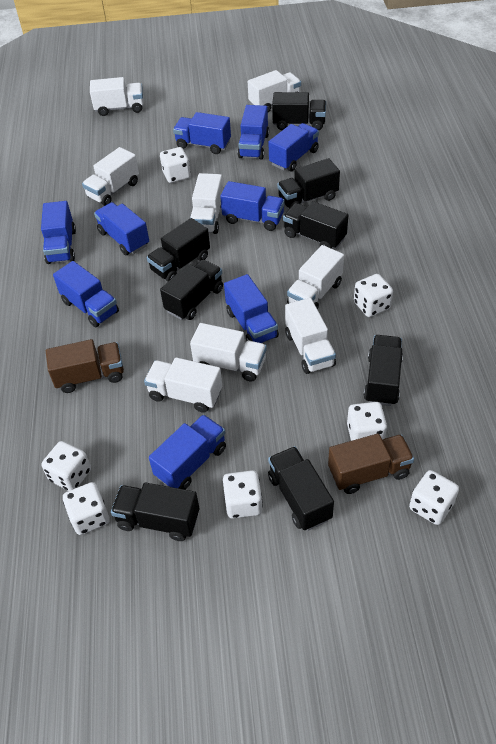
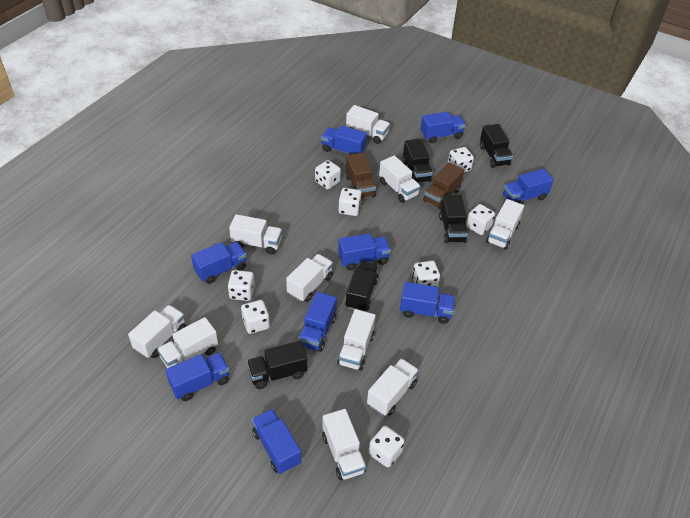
black truck: 8 -> 5
white dice: 7 -> 8
white truck: 8 -> 10

